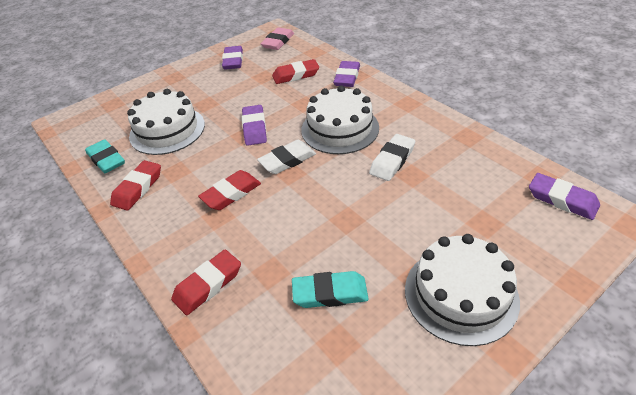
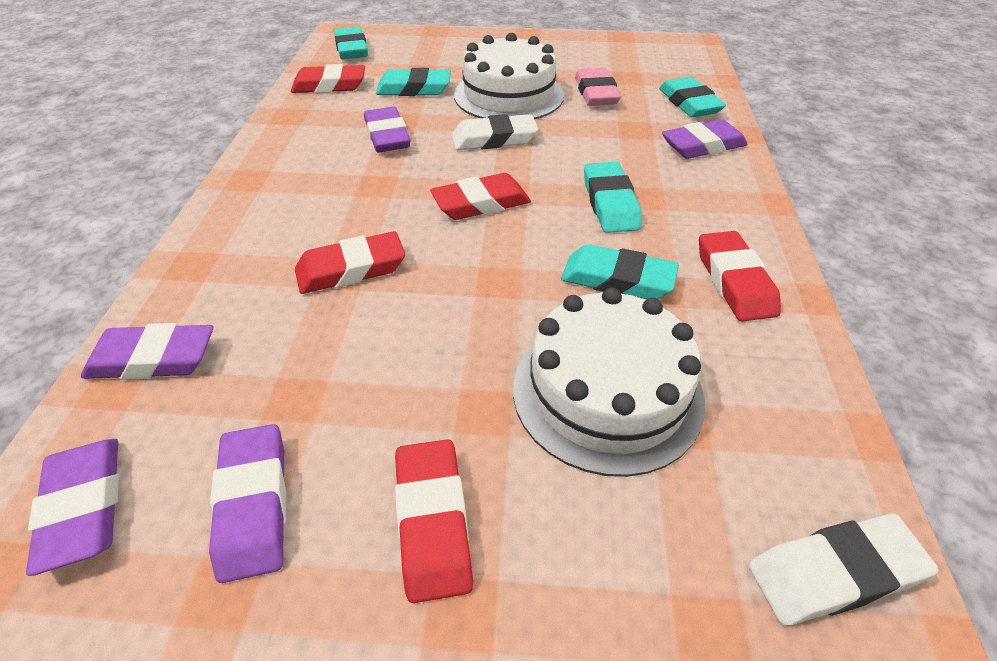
purple eraser: 4 -> 5
red eraser: 4 -> 5
turquoise eraser: 2 -> 5
white cake: 3 -> 2

